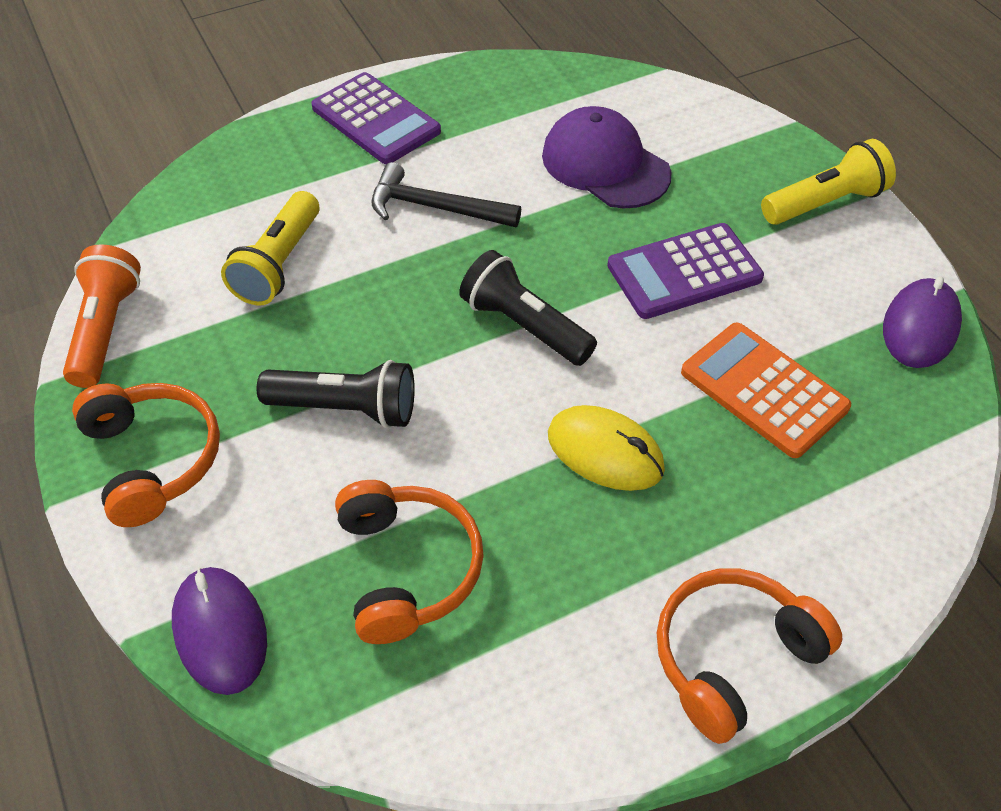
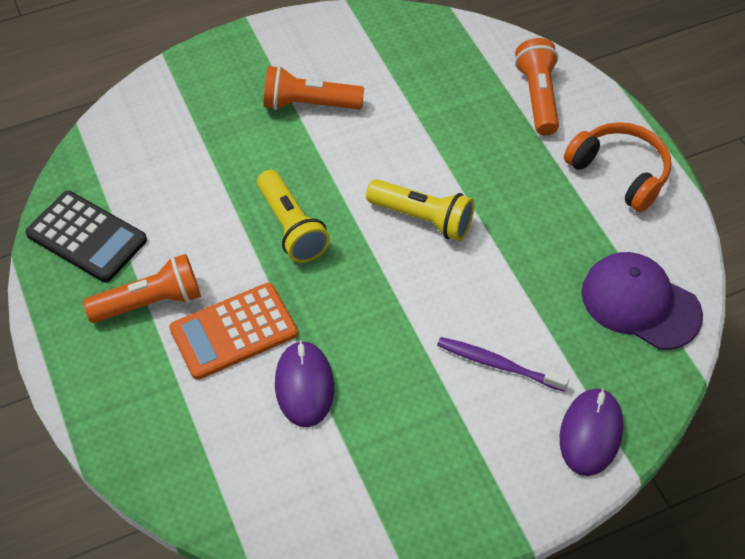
black calculator: 0 -> 1
black flashlight: 2 -> 0
black hammer: 1 -> 0
orange flashlight: 1 -> 3
orange headphones: 3 -> 1
purple calculator: 2 -> 0
purple toothbrush: 0 -> 1
yellow mouse: 1 -> 0

